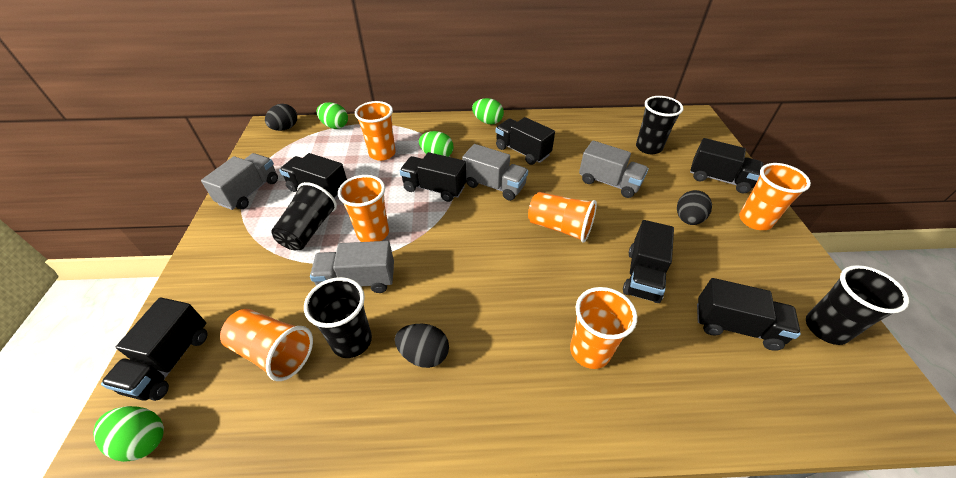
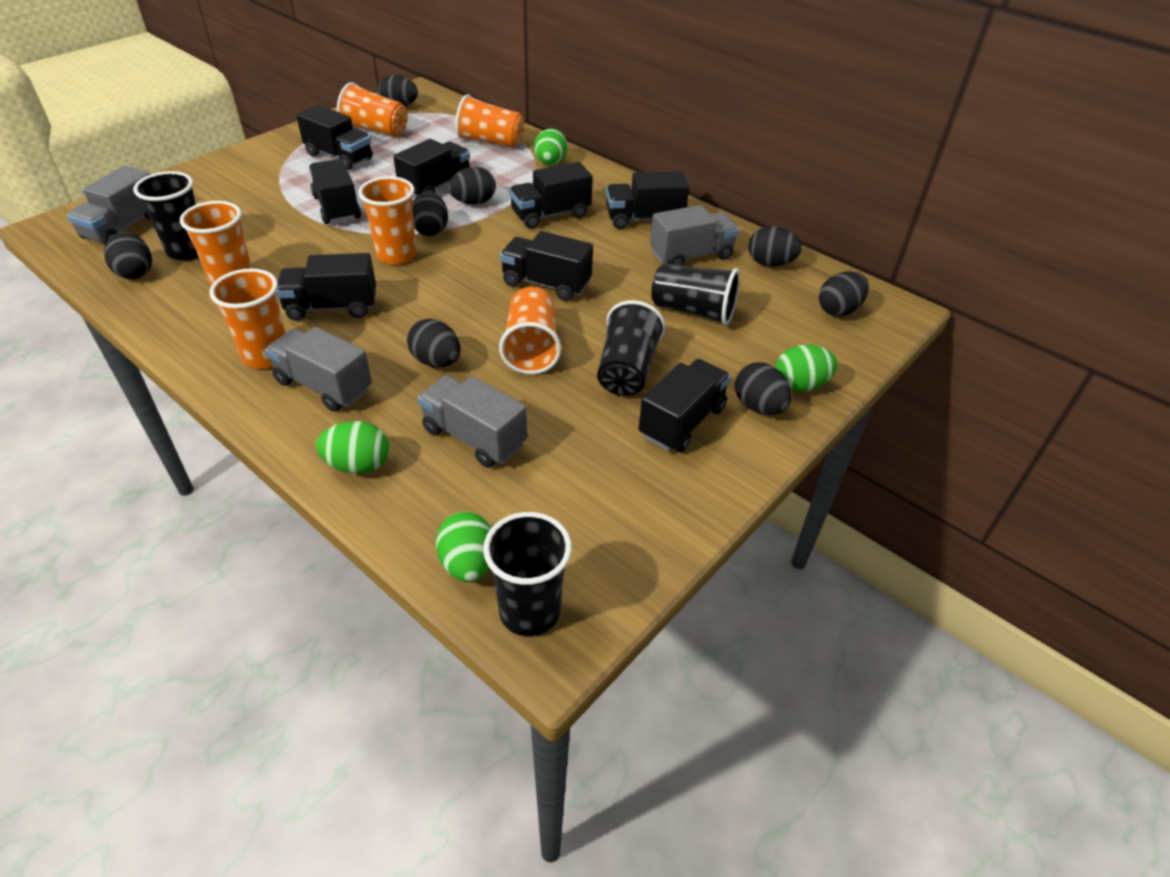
black egg: 3 -> 8
black truck: 7 -> 8

